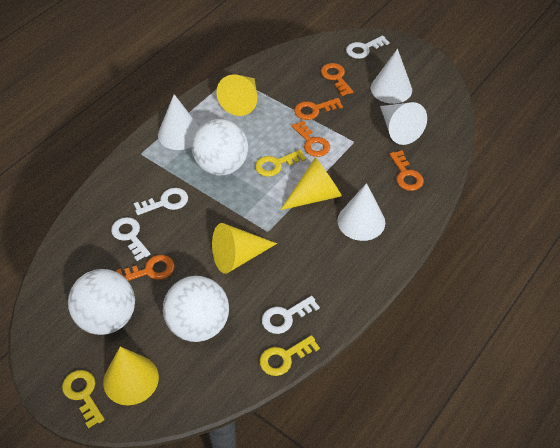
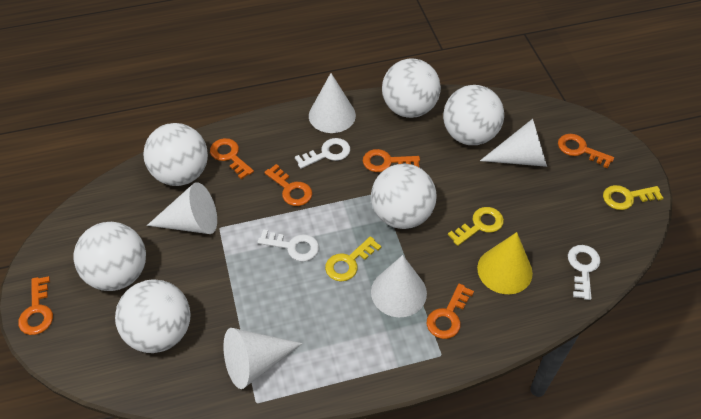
orange key: 5 -> 6
white ball: 3 -> 6
white cone: 4 -> 5
white key: 4 -> 3
yellow cone: 4 -> 1

